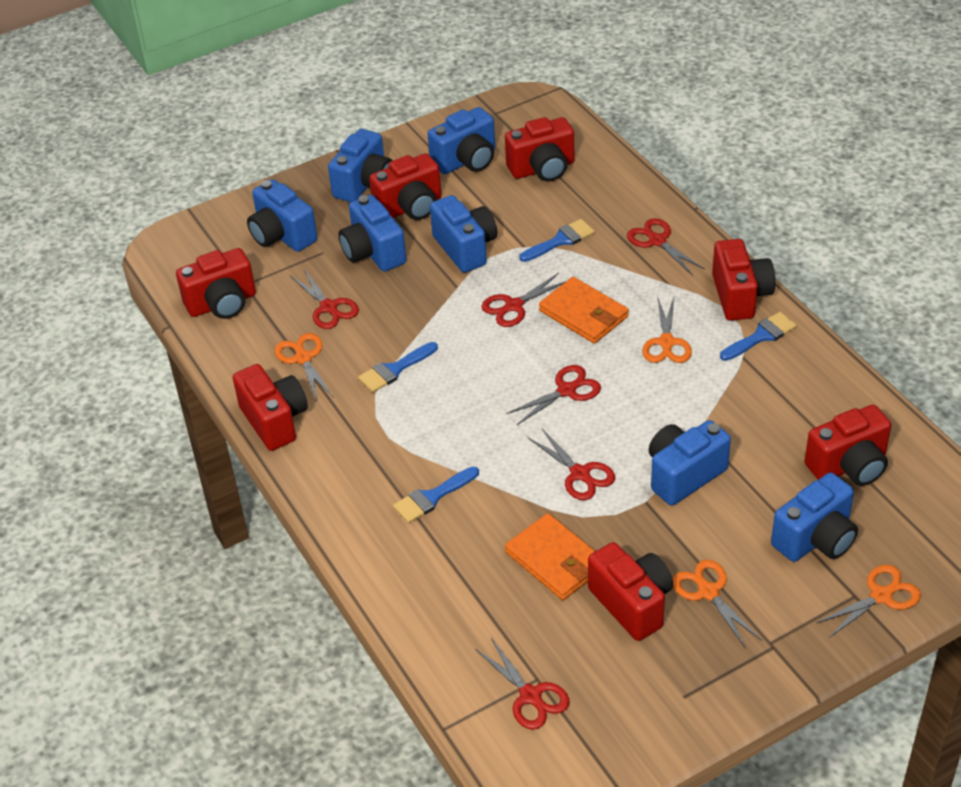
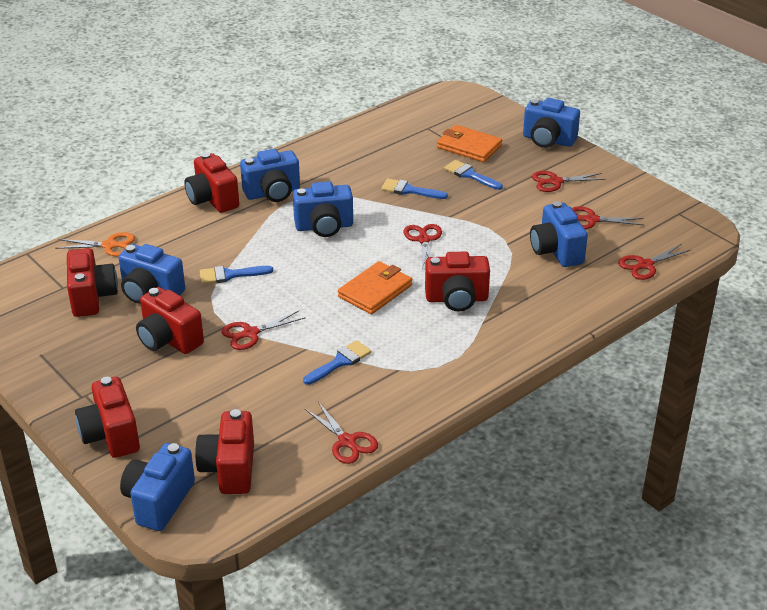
blue camera: 7 -> 6
orange scissors: 4 -> 1
red camera: 7 -> 6

